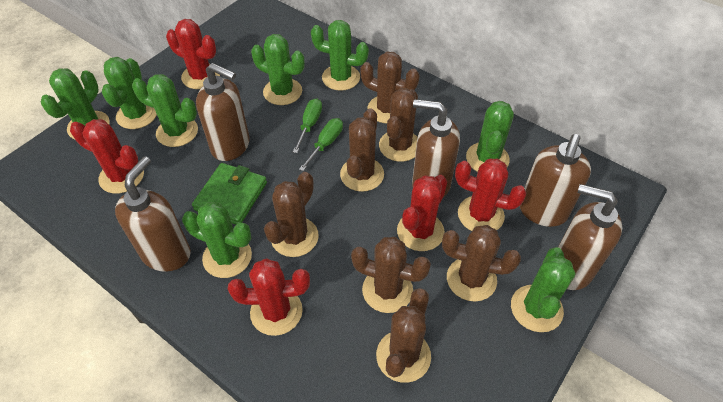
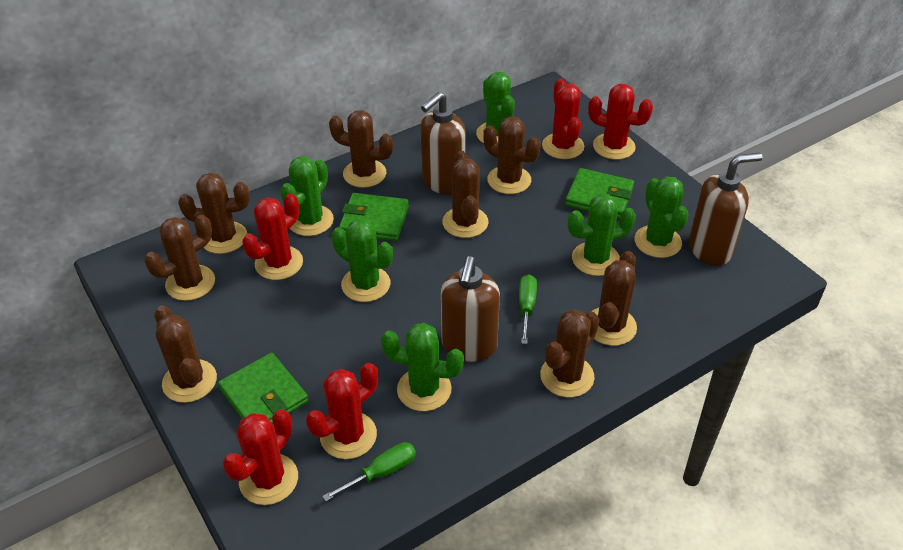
brown cactus: 7 -> 8
brown soap dispenser: 5 -> 3
green cactus: 8 -> 6
green wallet: 1 -> 3

